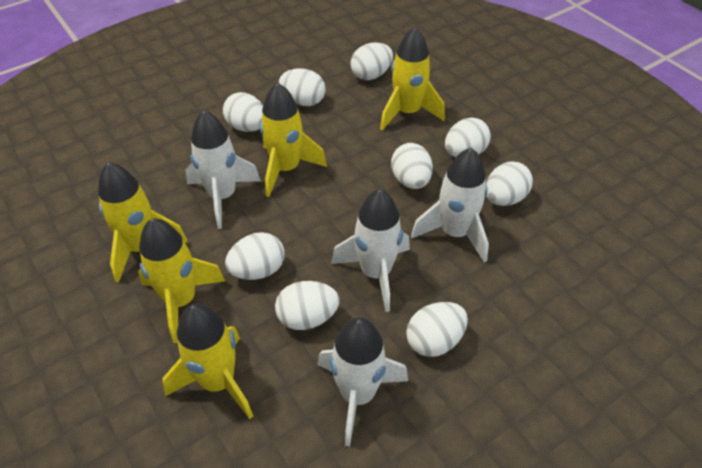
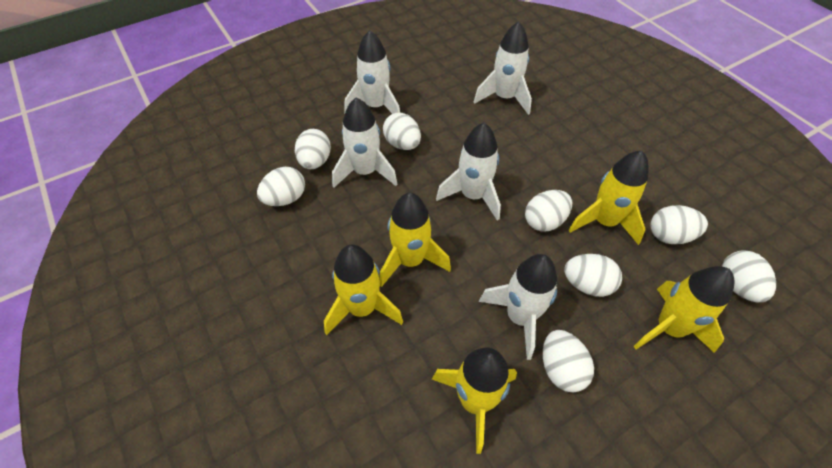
white egg: 9 -> 8
white rocket: 4 -> 5

